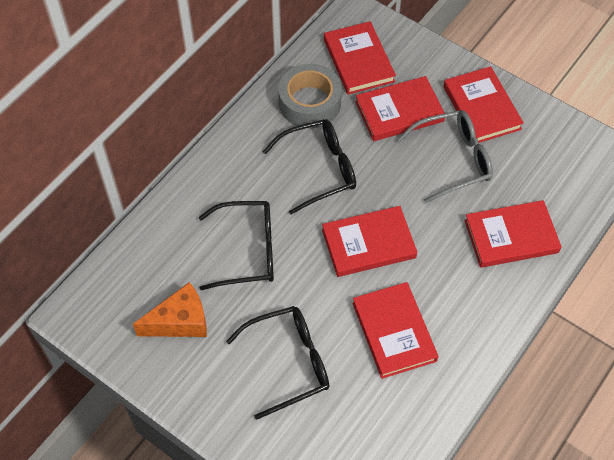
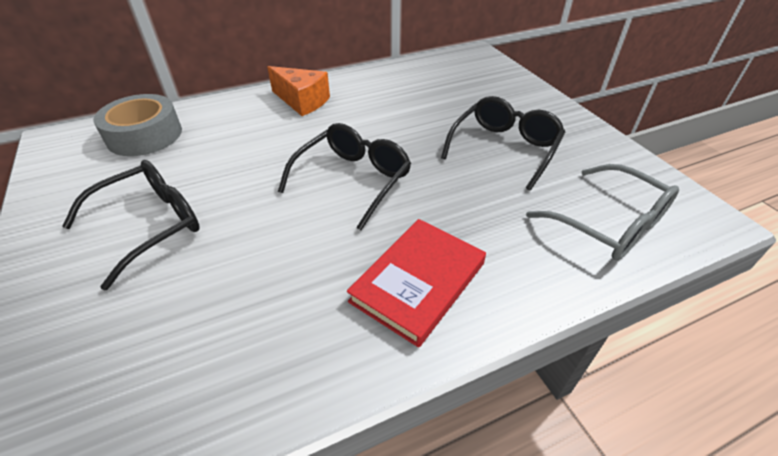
red book: 6 -> 1

